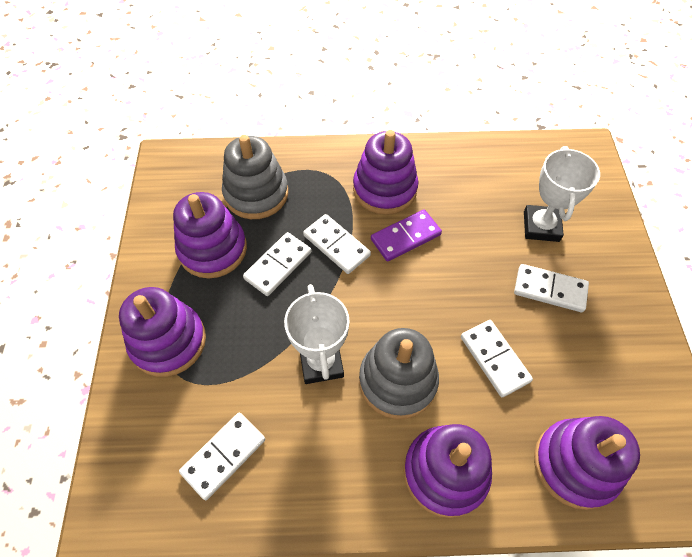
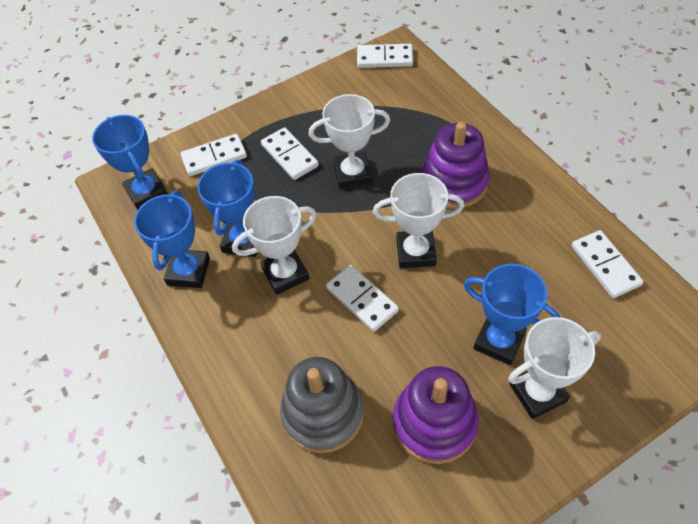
blue trophy: 0 -> 4
grey stacking toy: 2 -> 1
purple domino: 1 -> 0
purple stacking toy: 5 -> 2
white trophy: 2 -> 4

